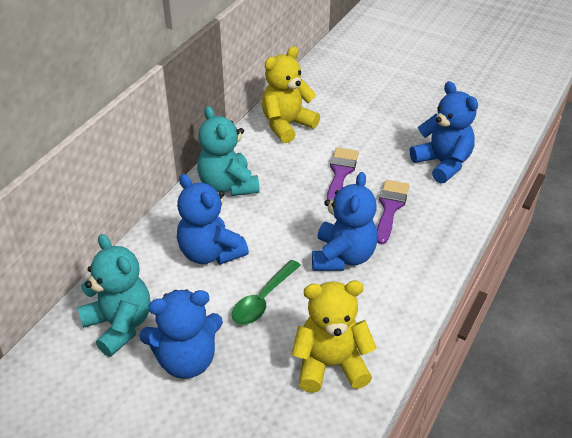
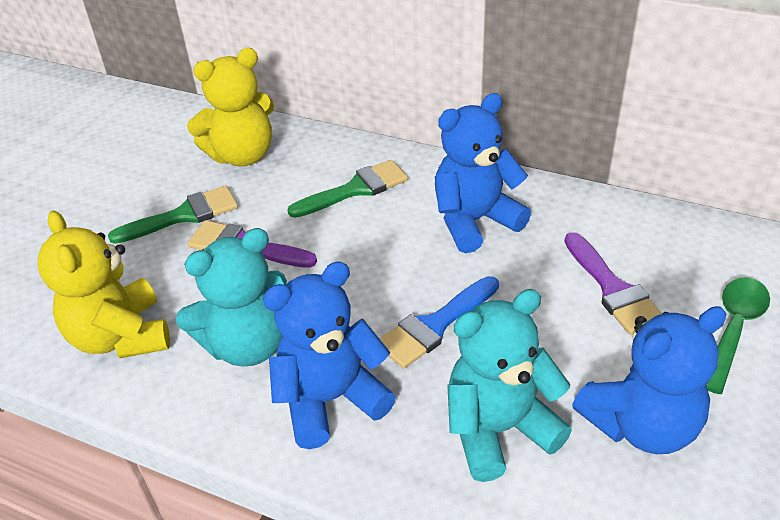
blue brush: 0 -> 1
blue teddy bear: 4 -> 3
green brush: 0 -> 2

